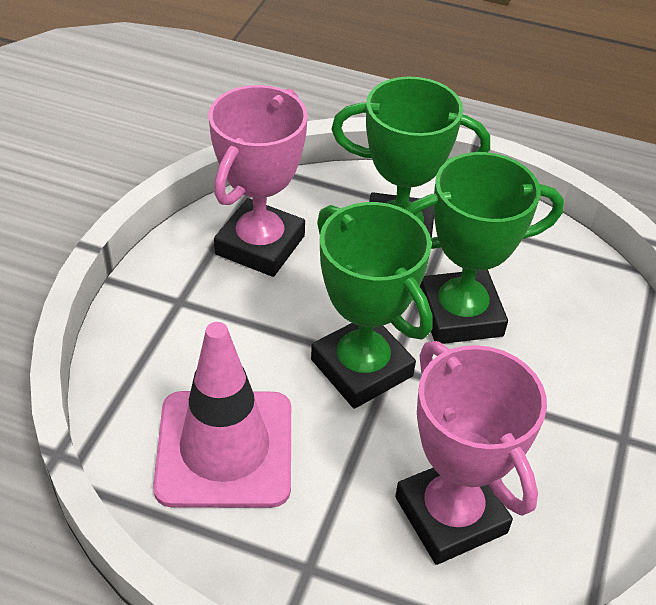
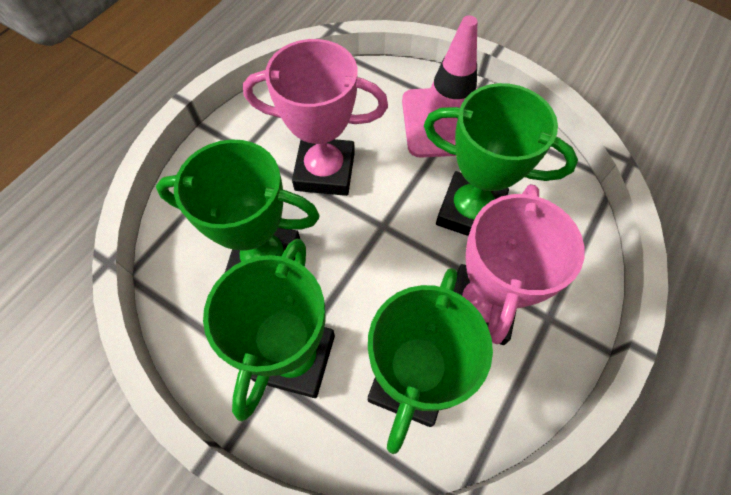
green trophy: 3 -> 4

